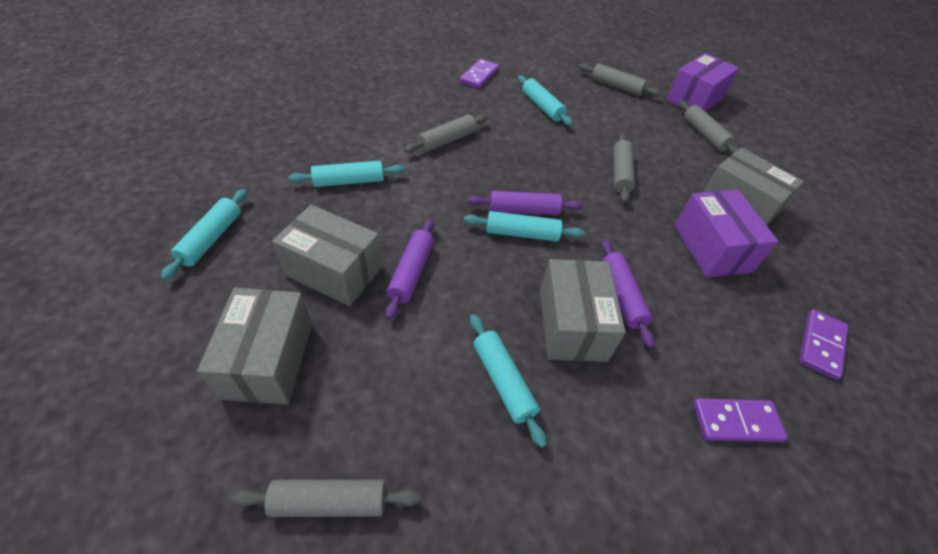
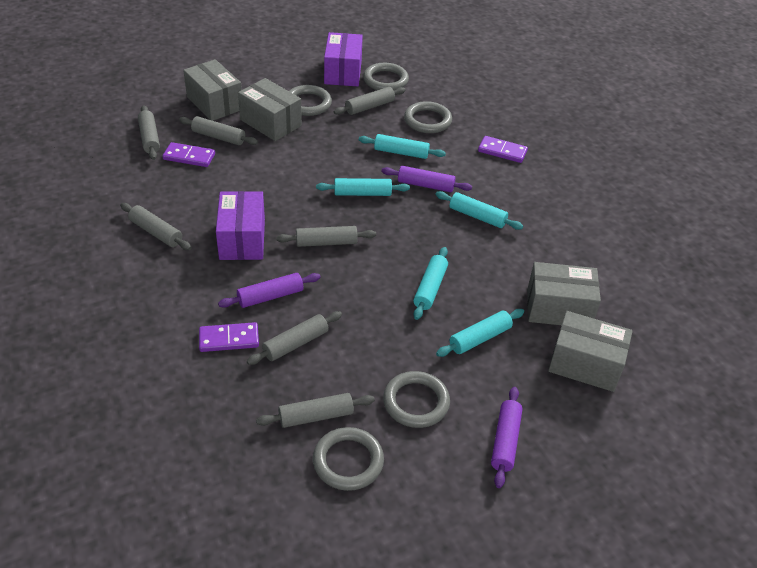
grey ring: 0 -> 5
grey rolling pin: 5 -> 7

